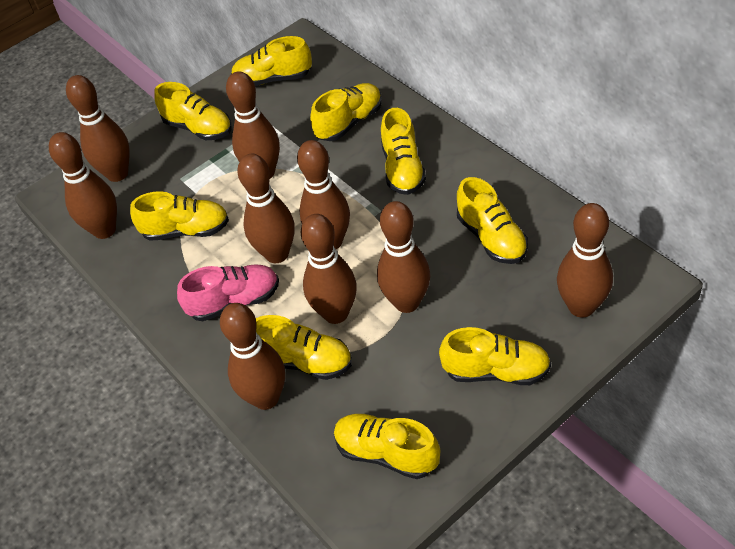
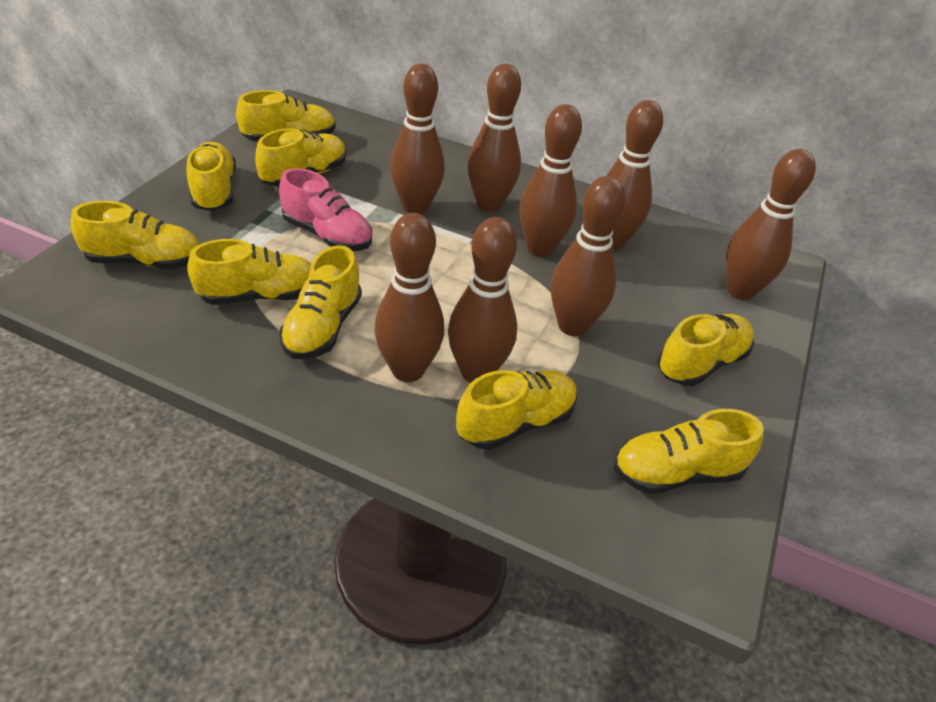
brown bowling pin: 9 -> 8

